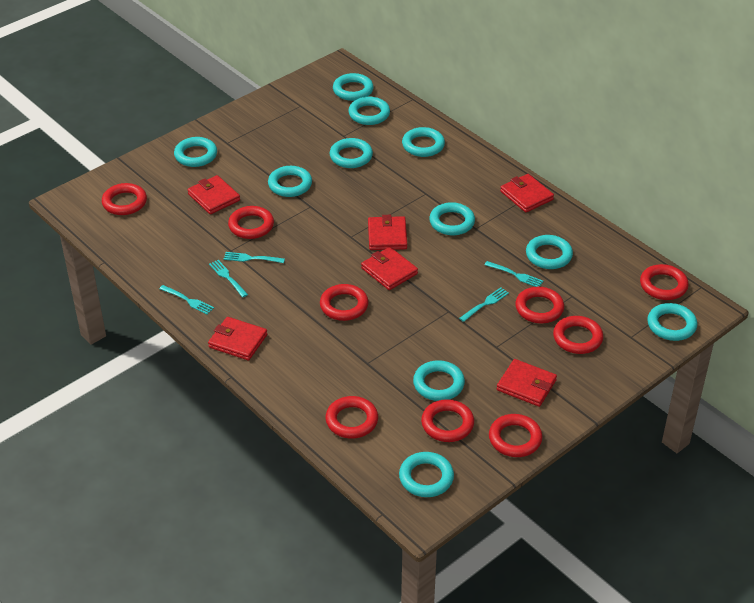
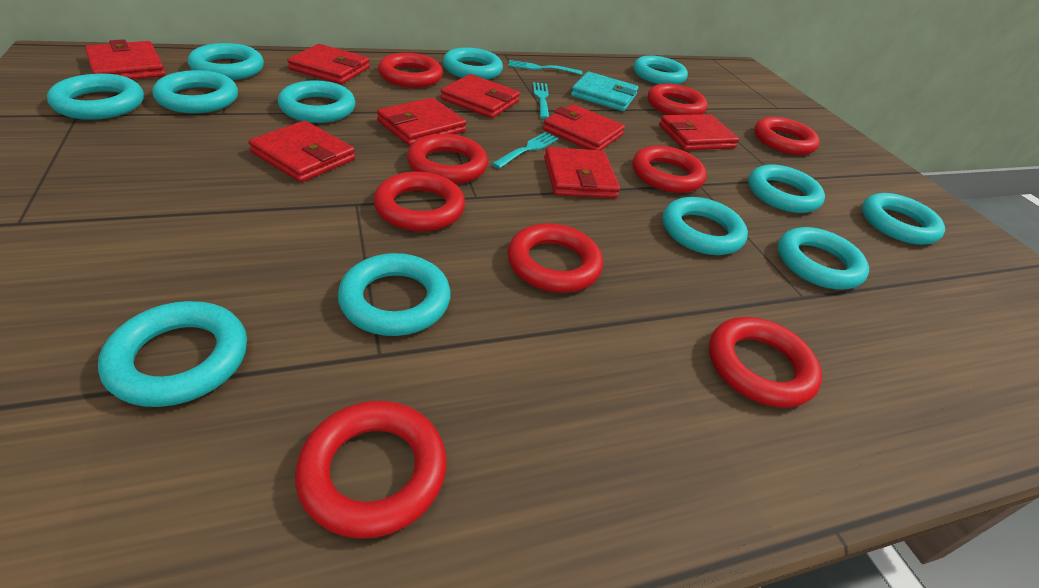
red wallet: 6 -> 8
turquoise fork: 5 -> 3
turquoise ring: 11 -> 12
turquoise wallet: 0 -> 1

